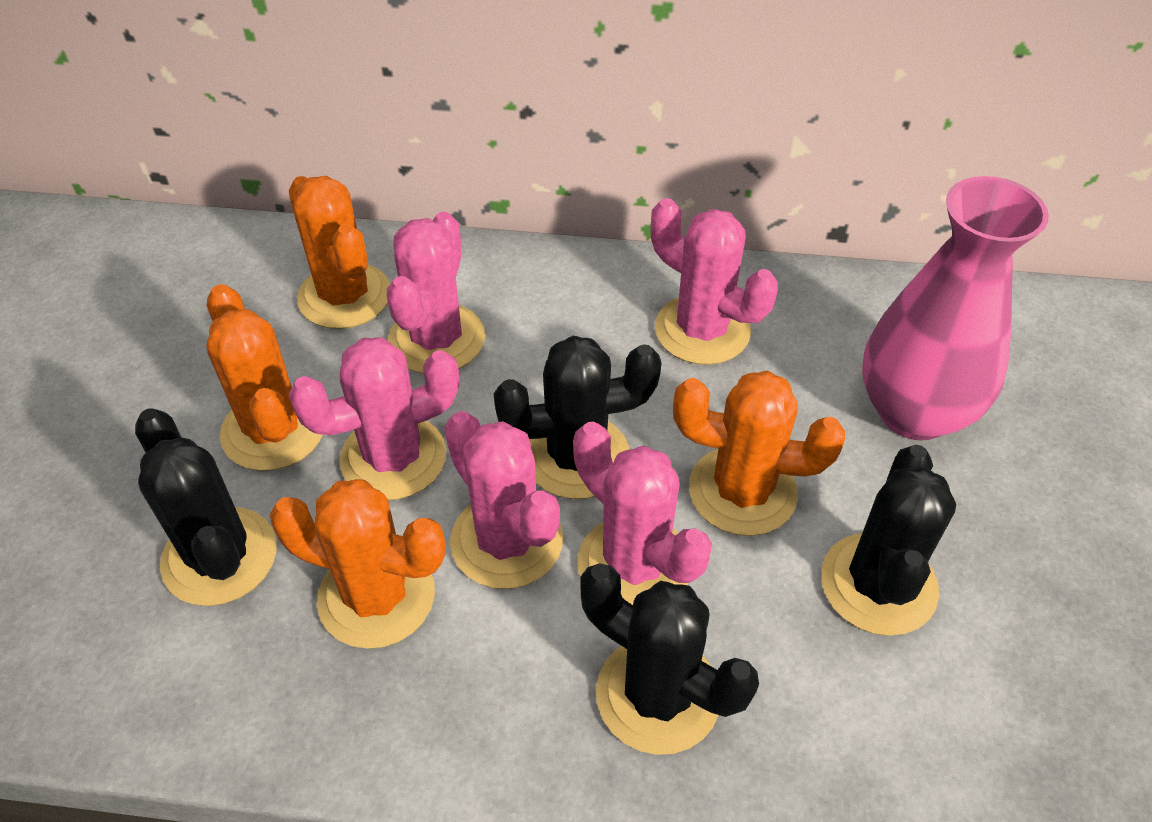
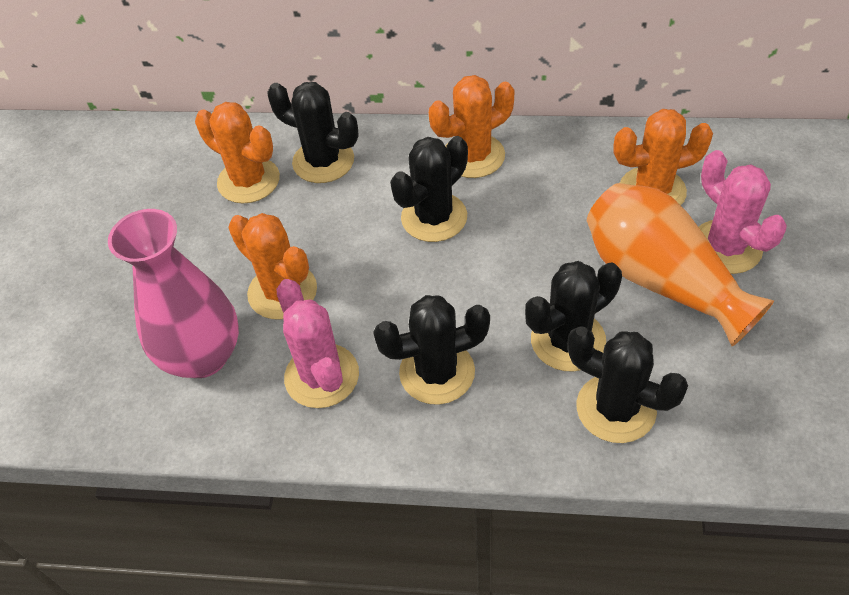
black cactus: 4 -> 5
orange vase: 0 -> 1
pink cactus: 5 -> 2

